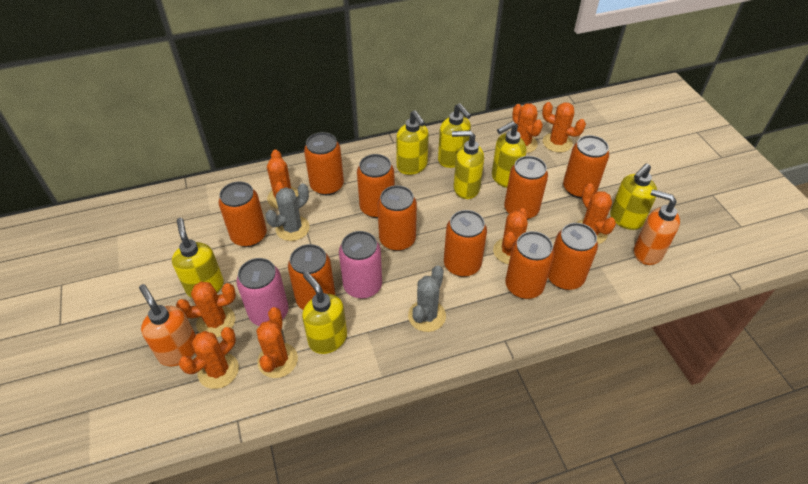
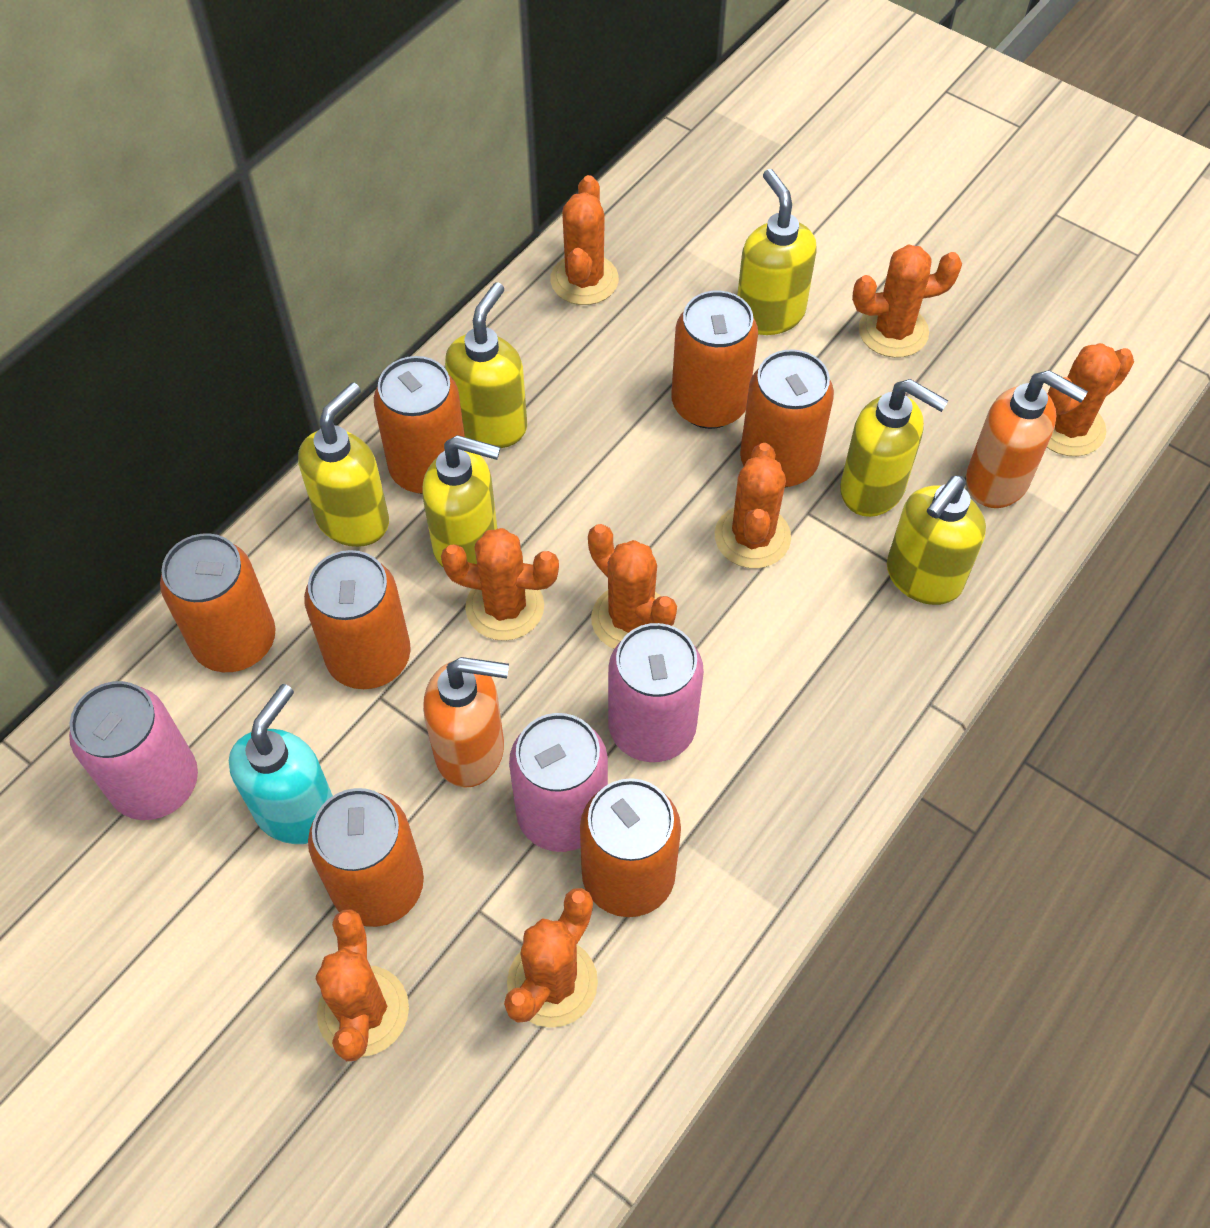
grey cactus: 2 -> 0
orange can: 10 -> 7
pink can: 2 -> 3
turquoise soap dispenser: 0 -> 1
yellow soap dispenser: 7 -> 6

